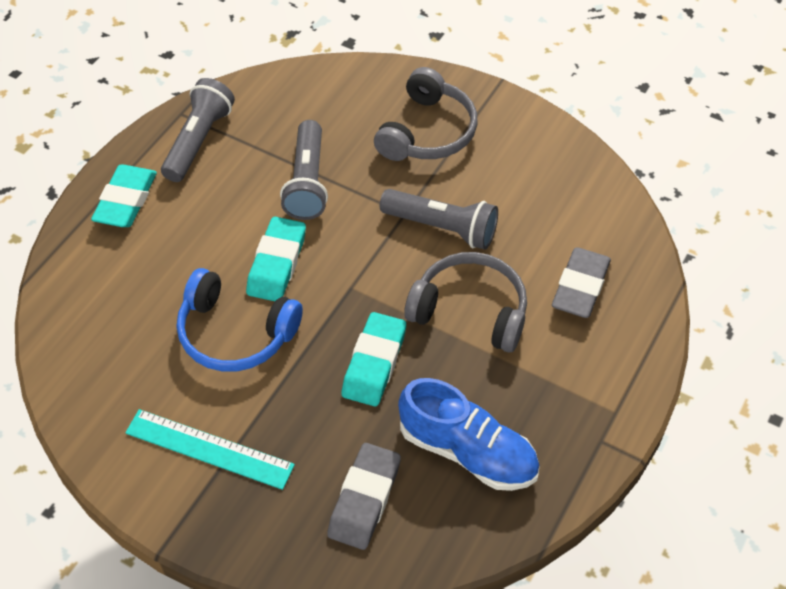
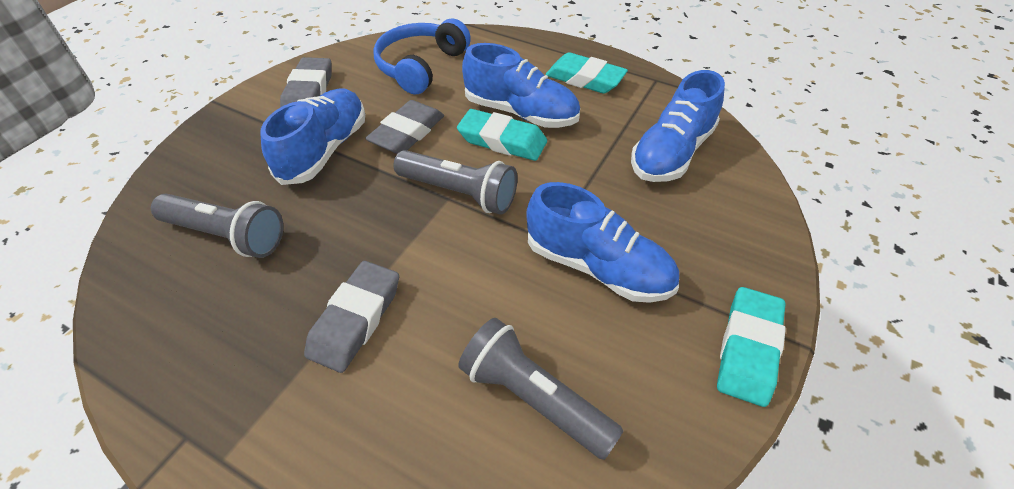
blue shoe: 1 -> 4
grey eraser: 2 -> 3
grey headphones: 2 -> 0
turquoise ruler: 1 -> 0

